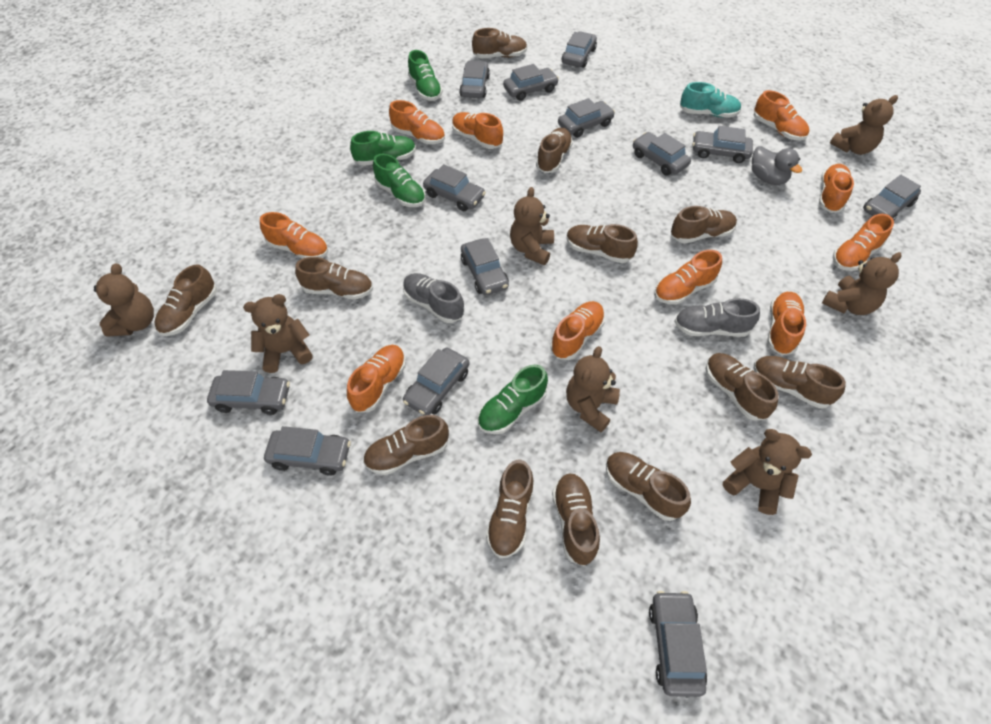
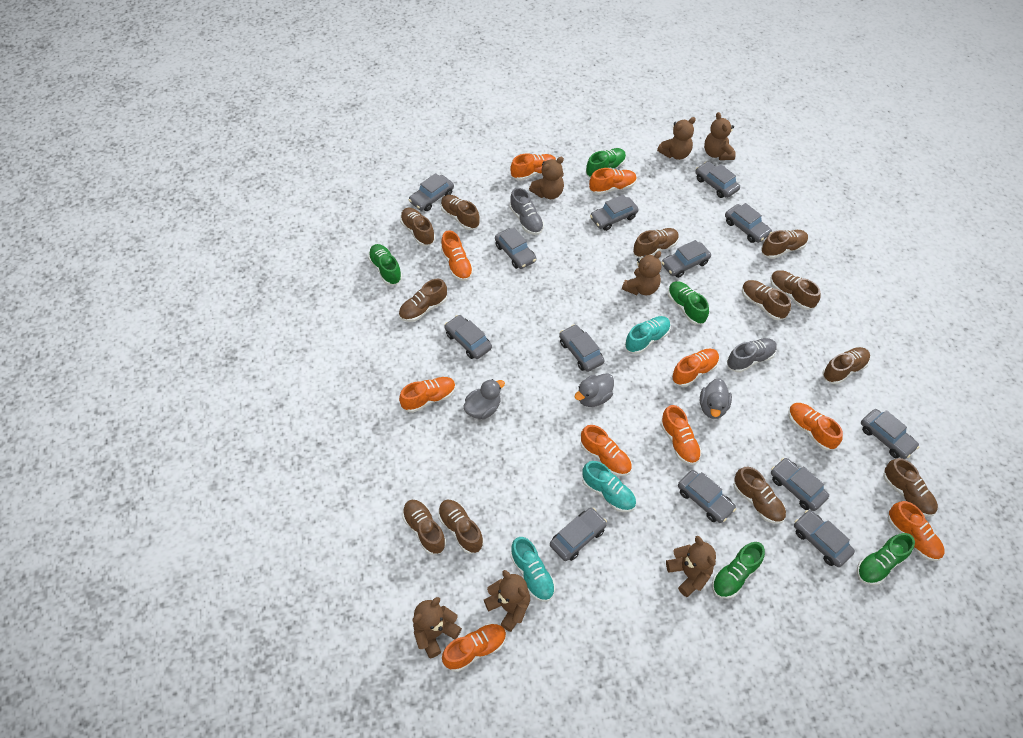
green shoe: 4 -> 5
grey duck: 1 -> 3
turquoise shoe: 1 -> 3

